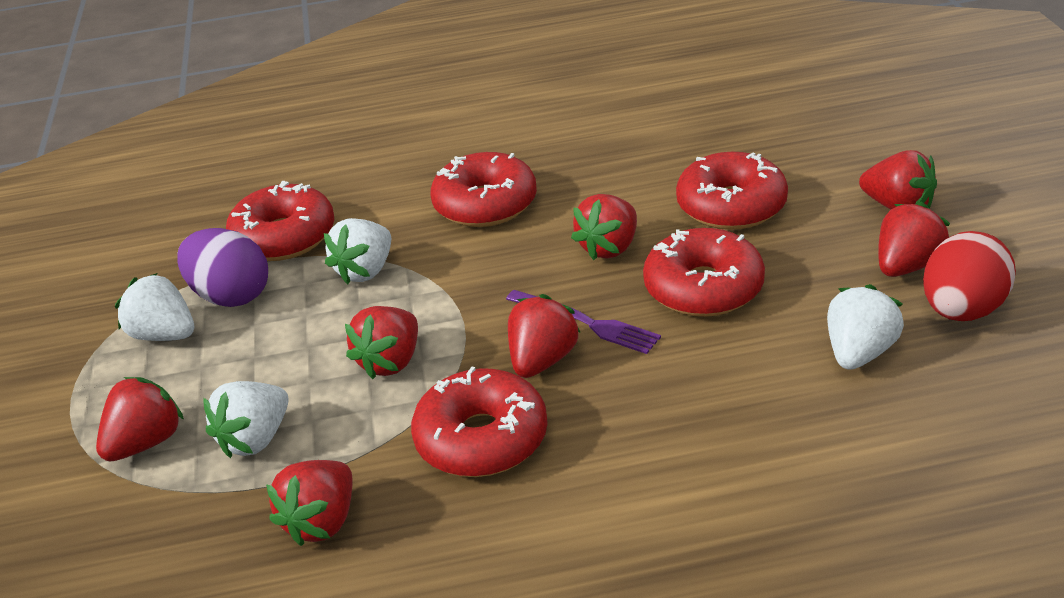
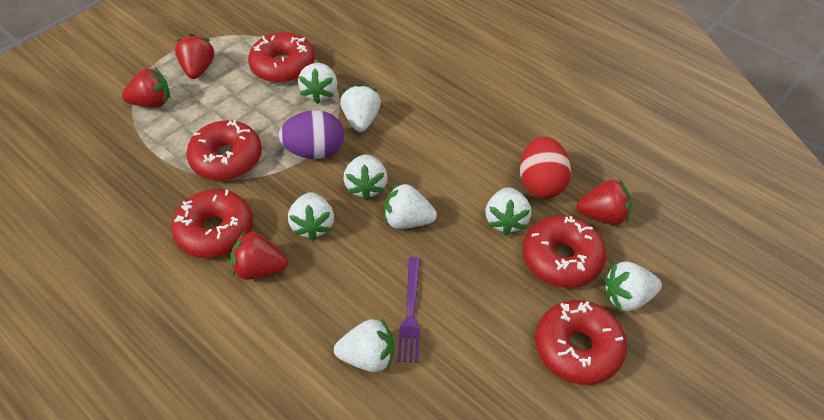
red strawberry: 7 -> 4
white strawberry: 4 -> 8

